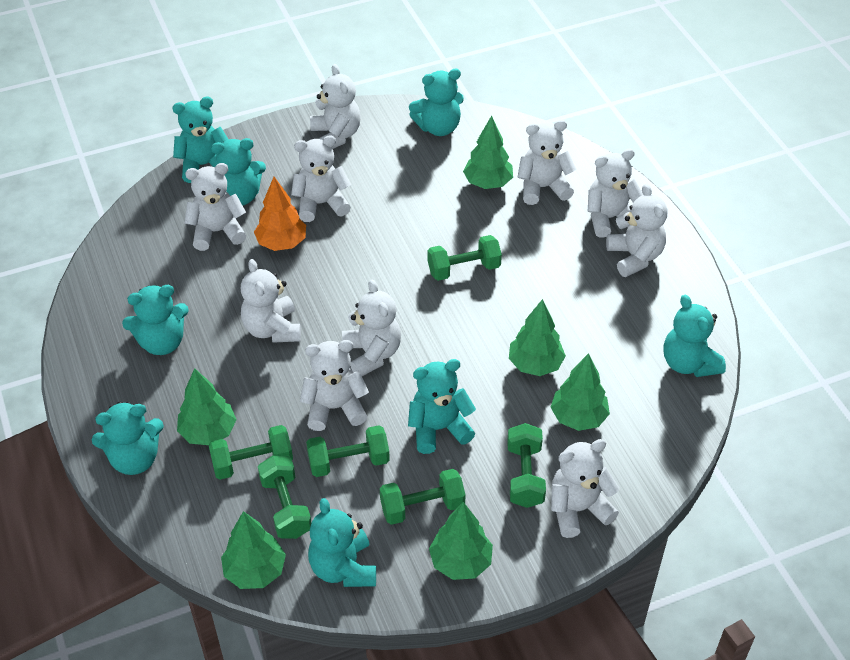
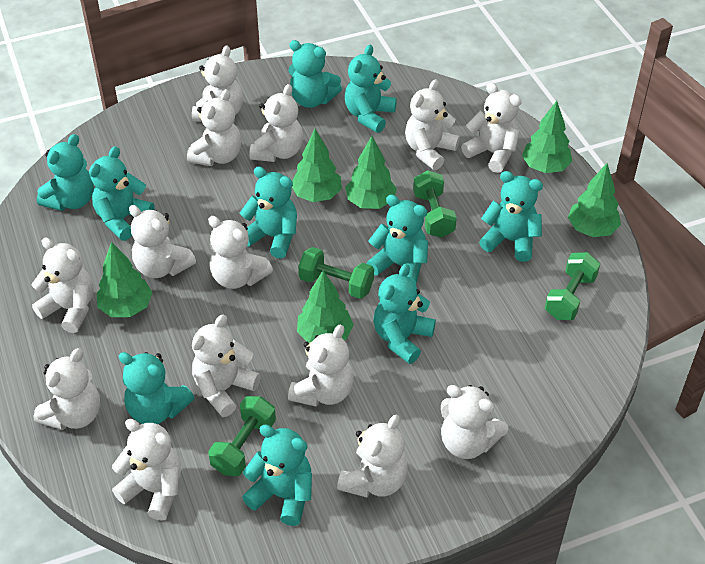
green dumbbell: 6 -> 4
orange tree: 1 -> 0
turquoise teddy bear: 8 -> 10
white teddy bear: 10 -> 14

